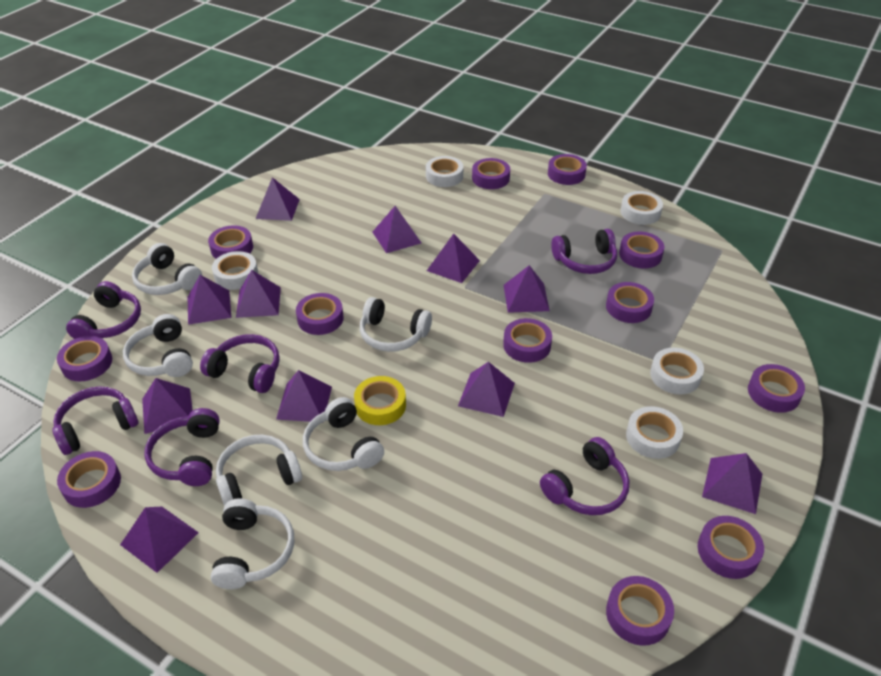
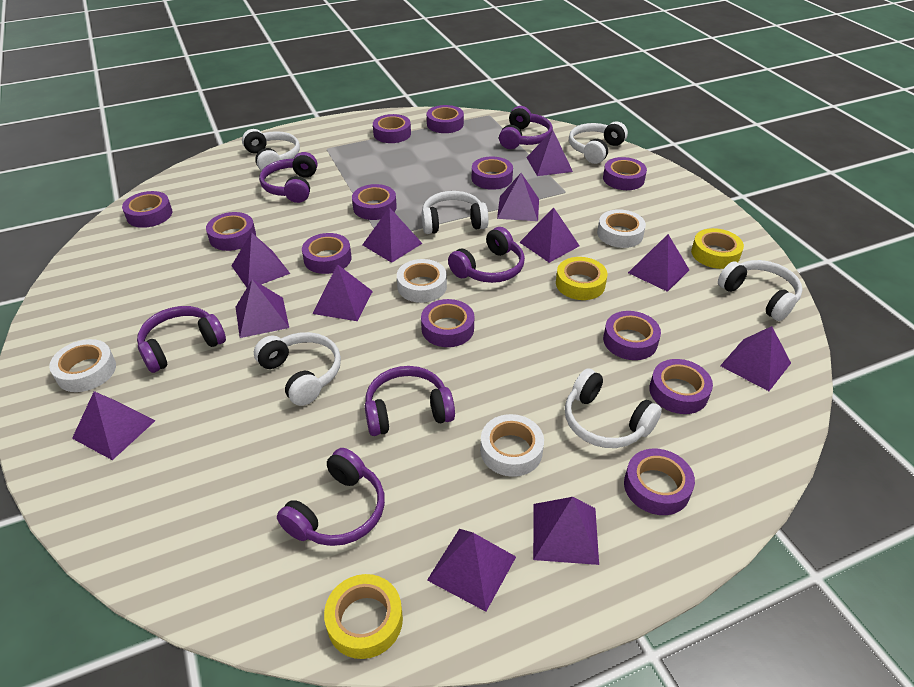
purple pyramid: 11 -> 12
white tape: 5 -> 4
yellow tape: 1 -> 3

